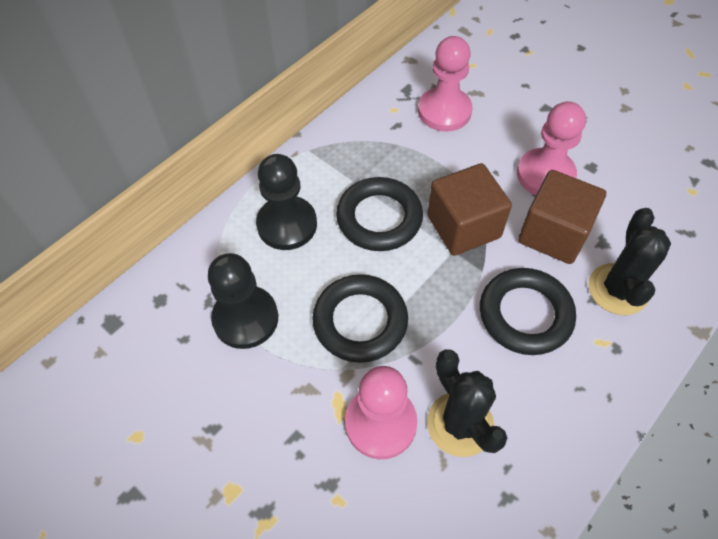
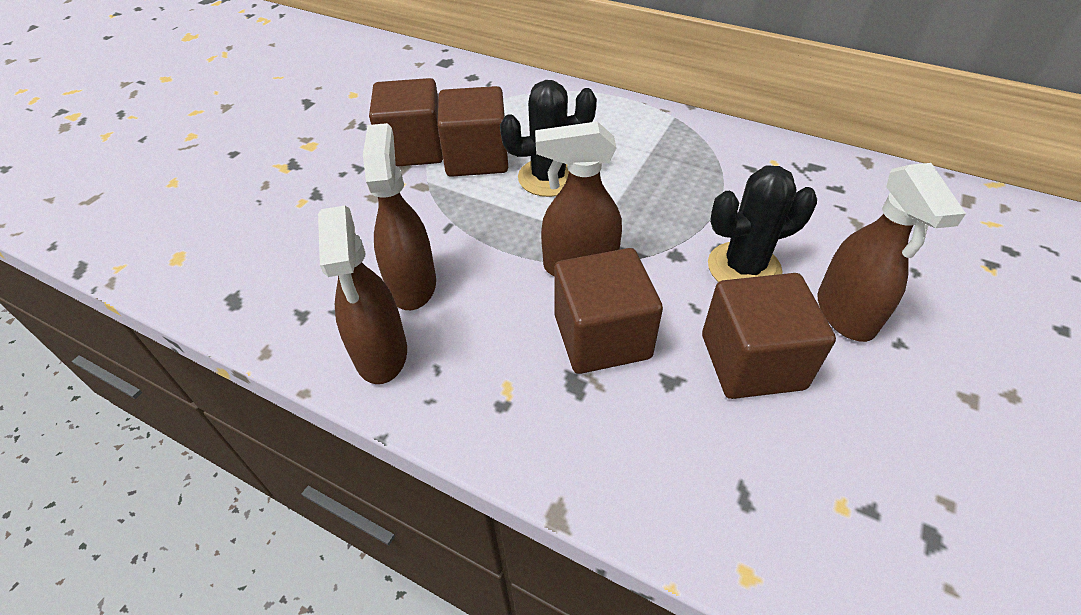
black pawn: 2 -> 0
black ring: 3 -> 0
brown cube: 2 -> 4
brown spray bottle: 0 -> 4
pink pawn: 3 -> 0

